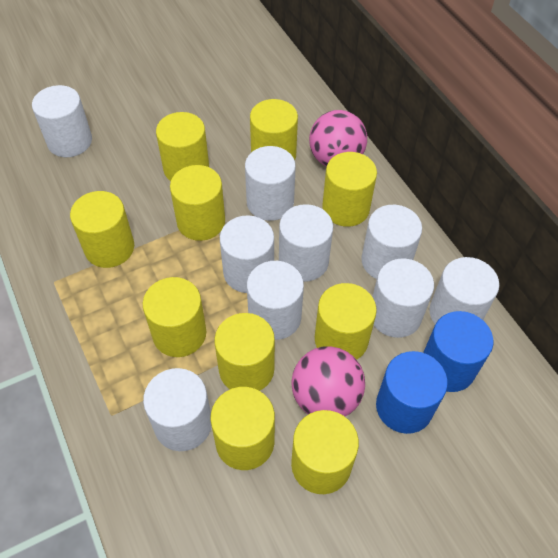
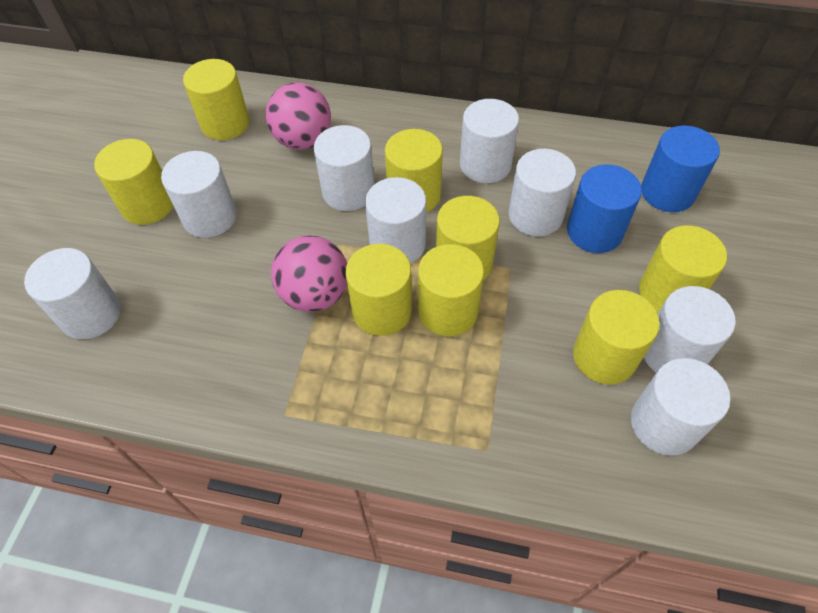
white cylinder: 9 -> 8
yellow cylinder: 10 -> 8

